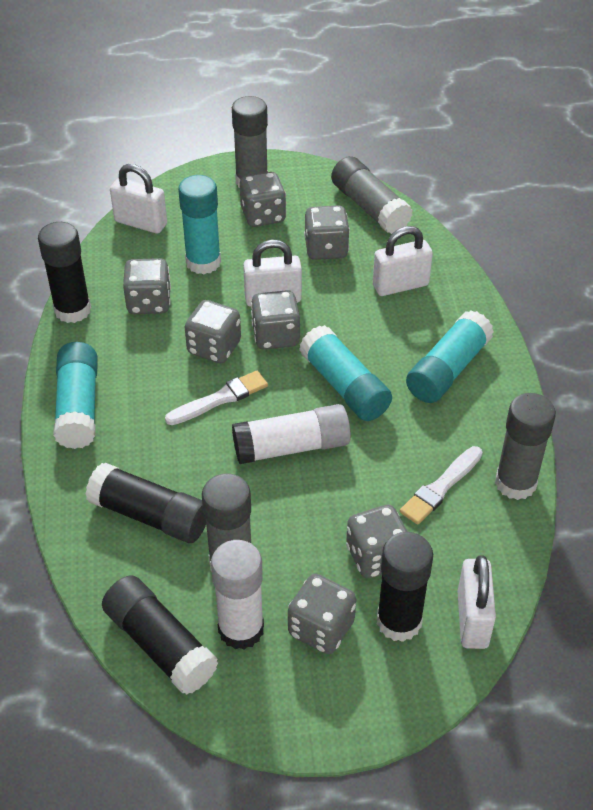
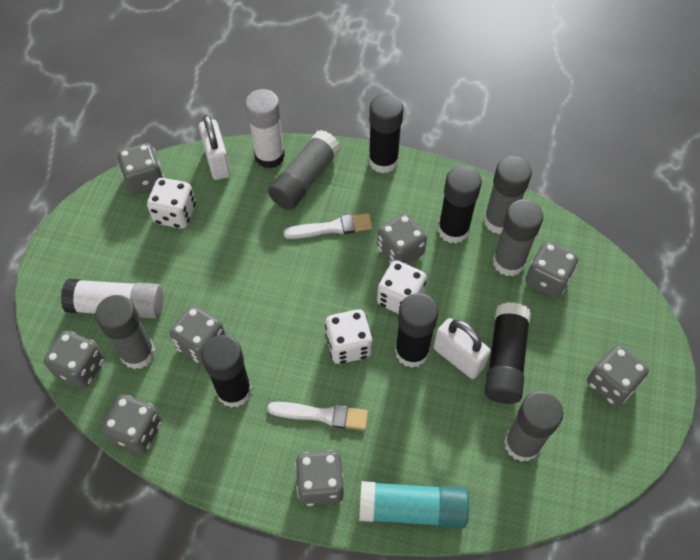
black glue stick: 4 -> 5
grey dice: 7 -> 8
grey glue stick: 4 -> 5
turquoise glue stick: 4 -> 1
white dice: 0 -> 3
white padlock: 4 -> 2

